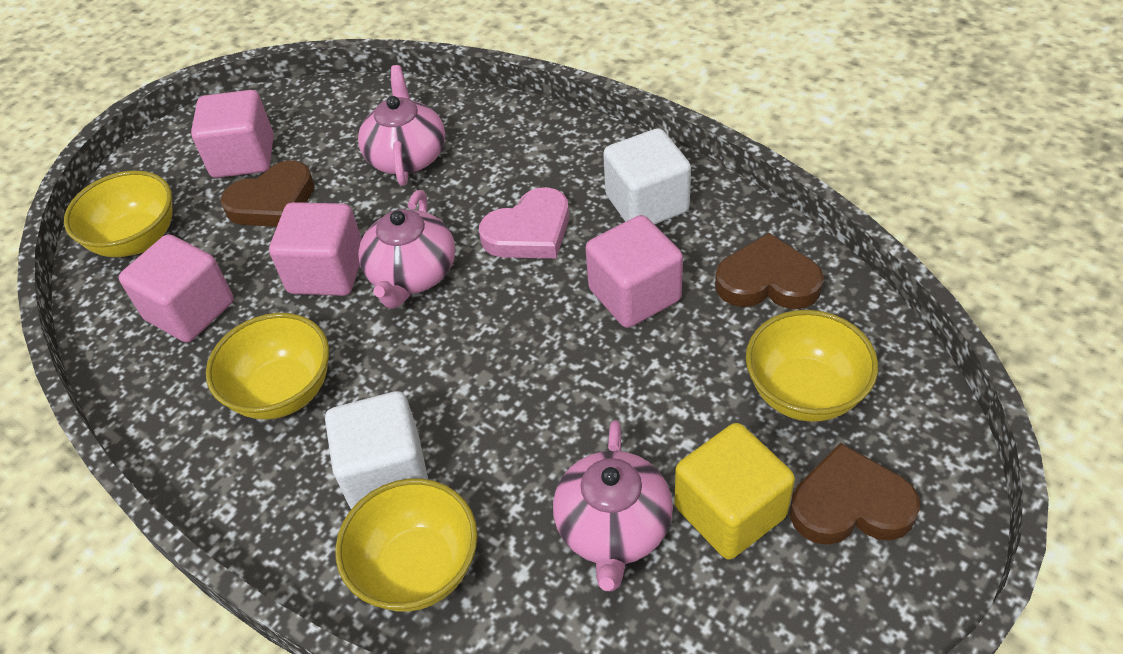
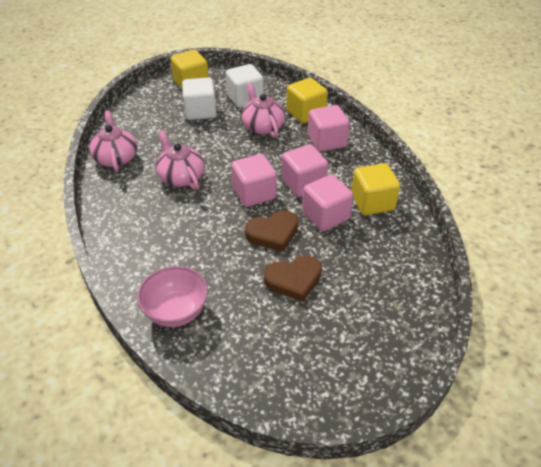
brown heart: 3 -> 2
pink bowl: 0 -> 1
pink heart: 1 -> 0
yellow bowl: 4 -> 0
yellow cube: 1 -> 3

